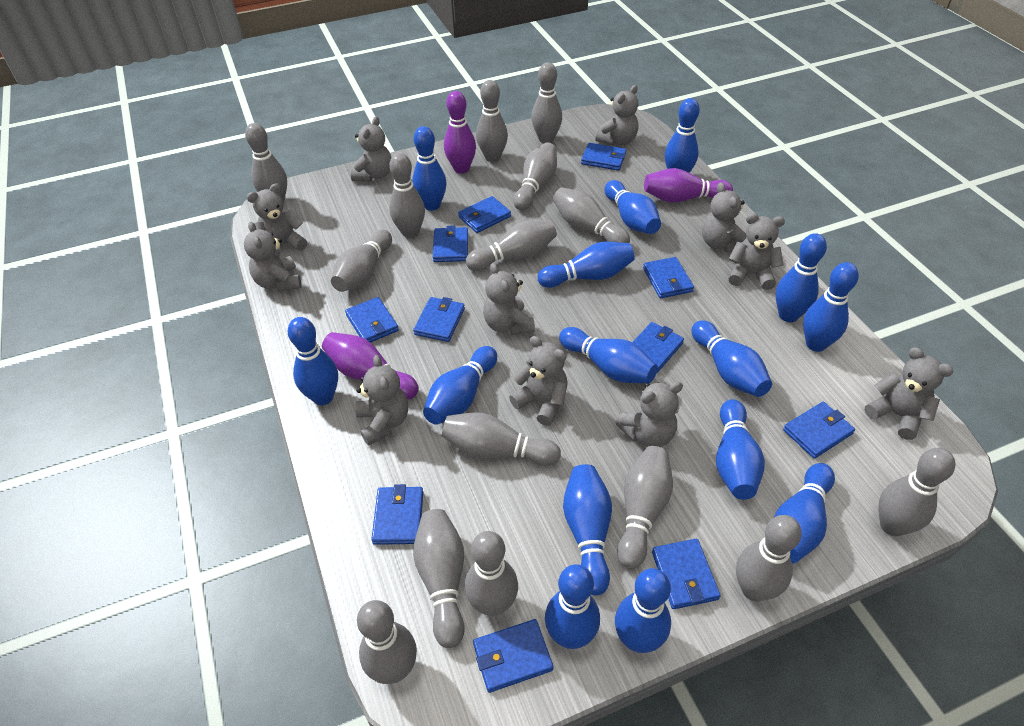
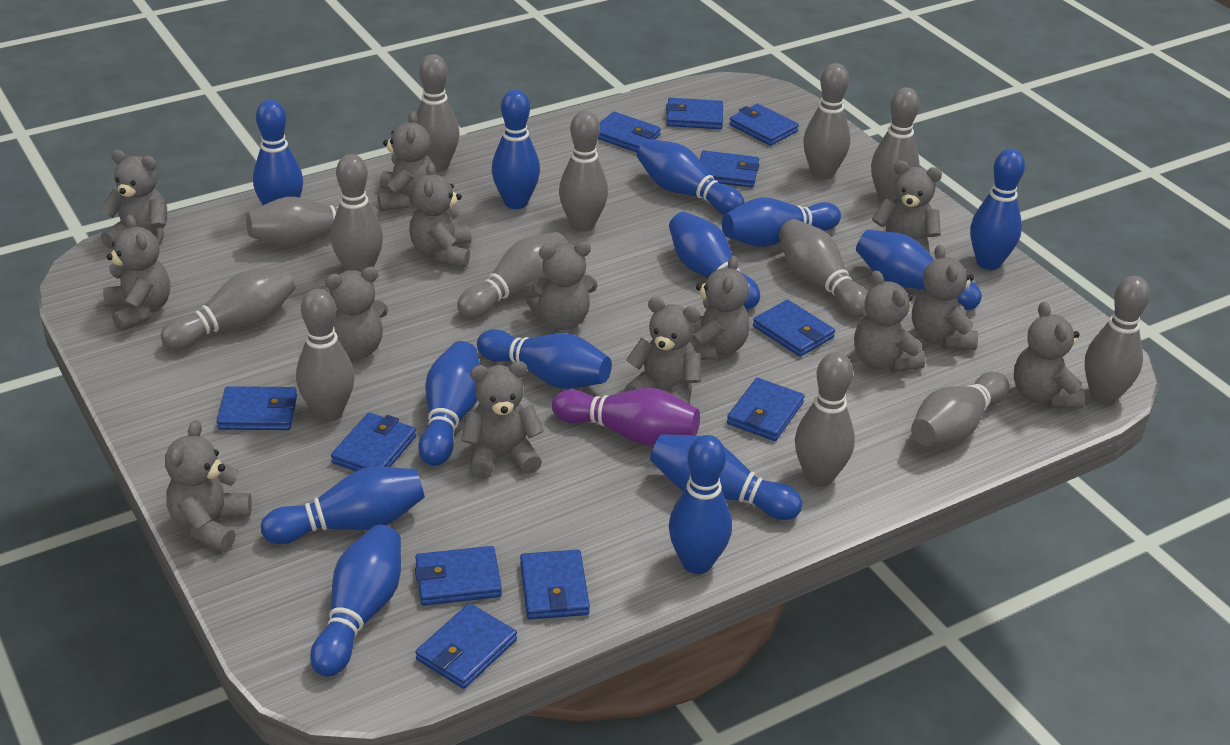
blue bowling pin: 15 -> 13
grey bowling pin: 15 -> 13
grey teddy bear: 11 -> 14
purple bowling pin: 3 -> 1

